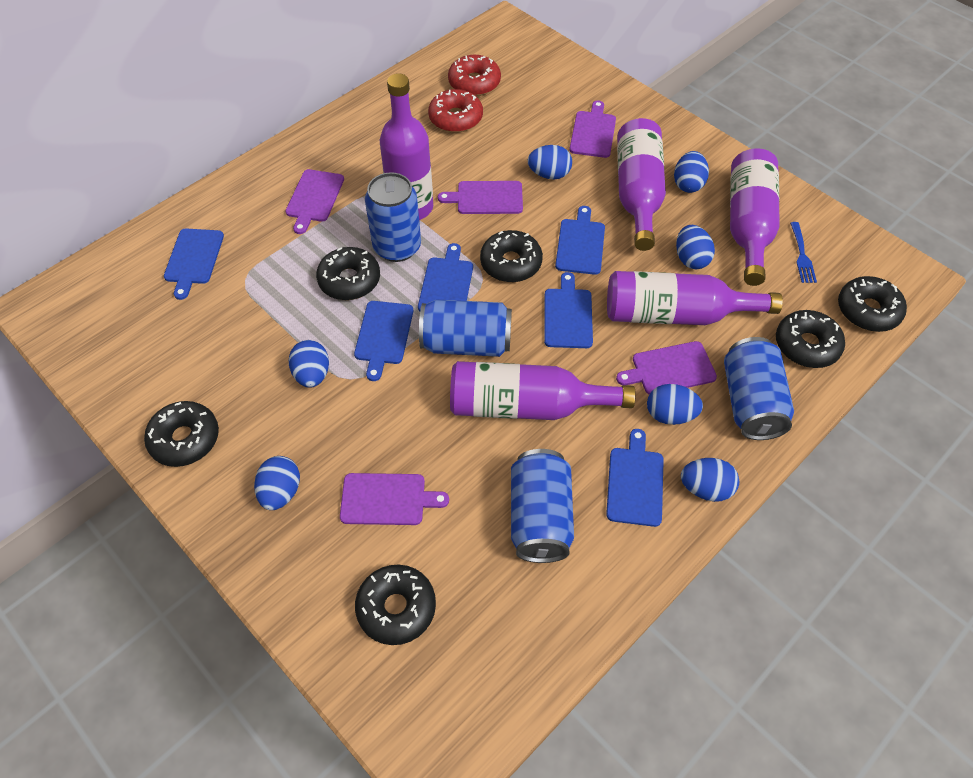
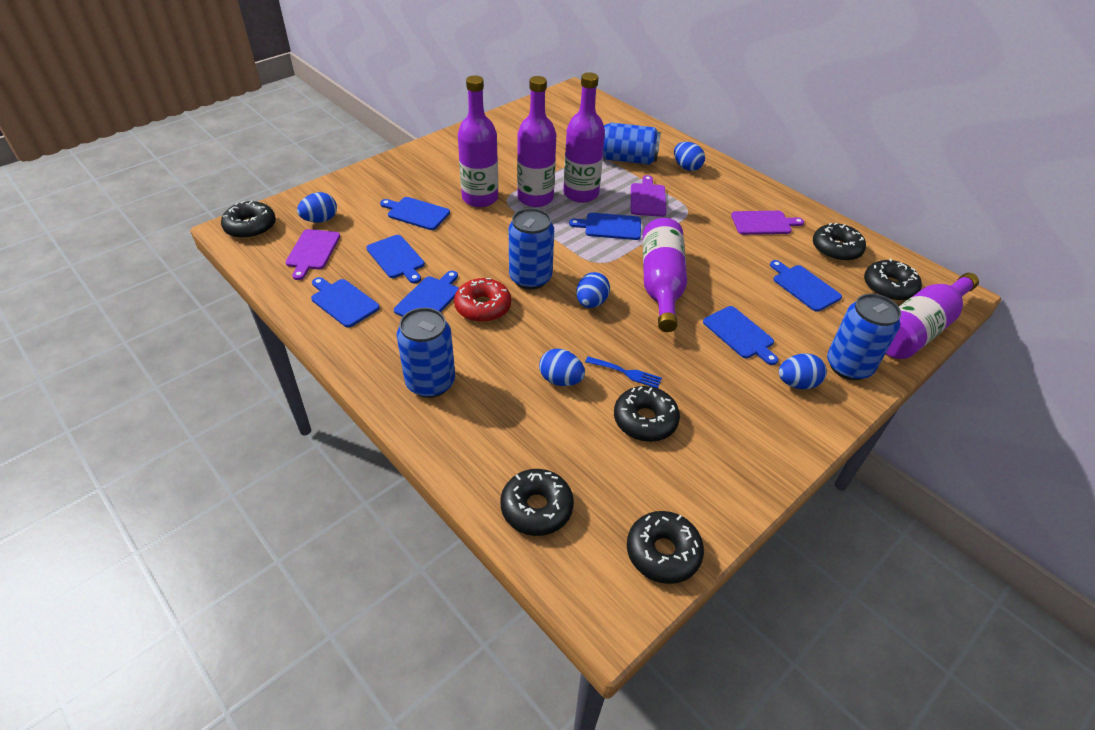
blue cutting board: 6 -> 7
blue egg: 7 -> 5
purple cutting board: 5 -> 3
red donut: 2 -> 1

